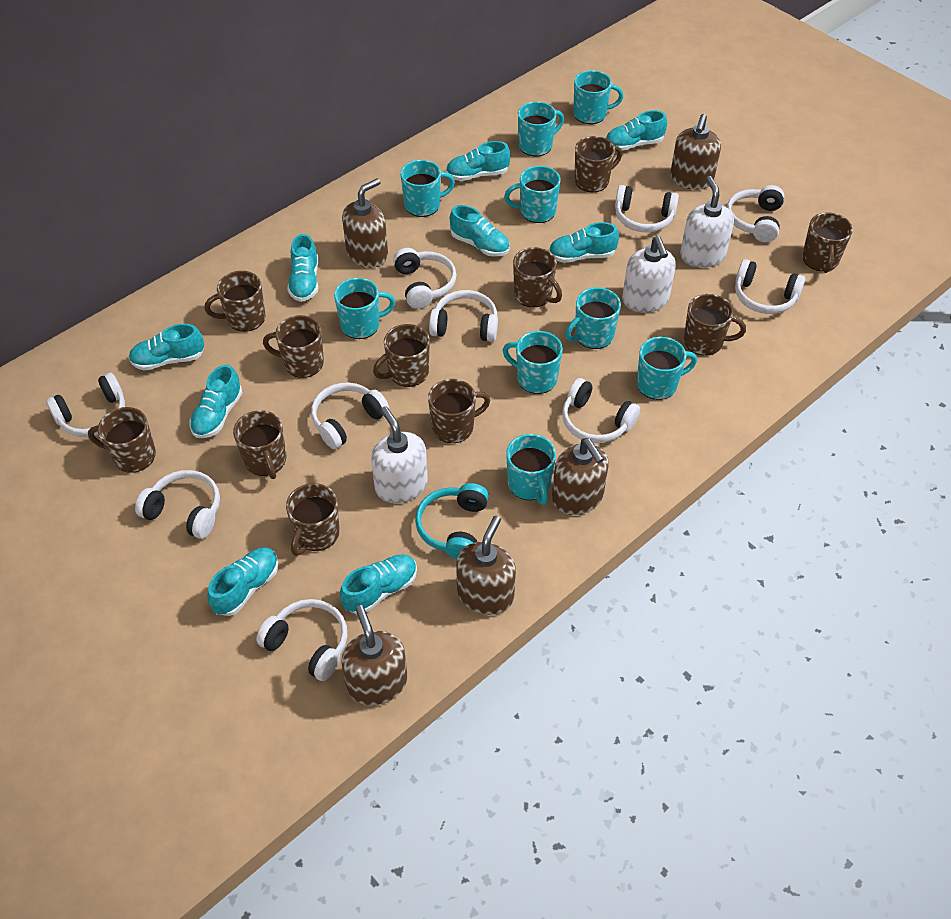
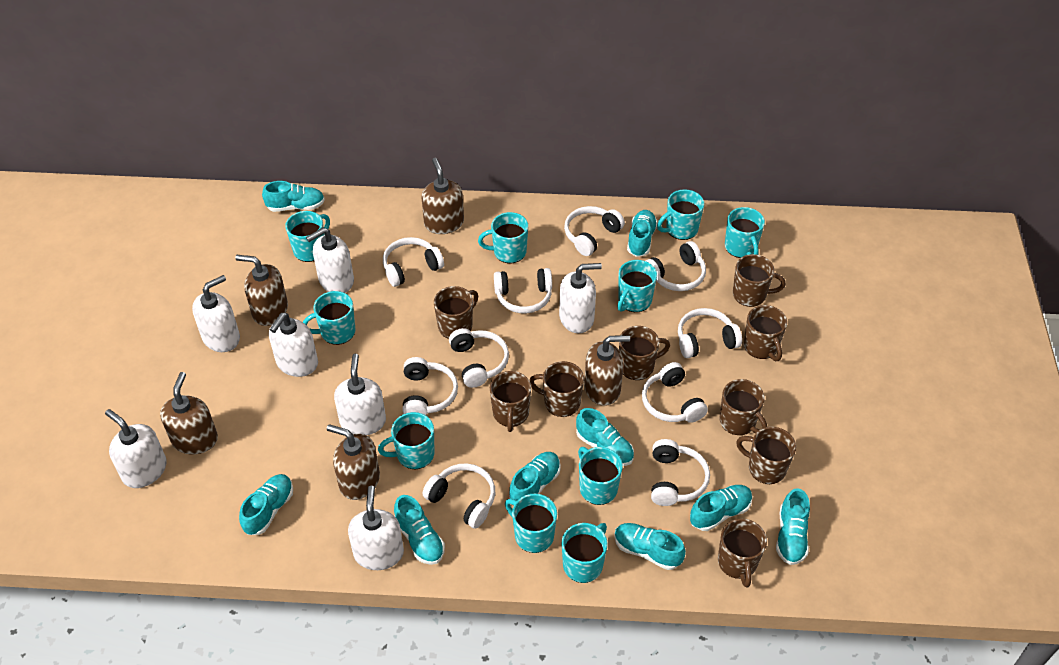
brown mug: 11 -> 9
turquoise headphones: 1 -> 0
turquoise mug: 9 -> 10
white soap dispenser: 3 -> 7

